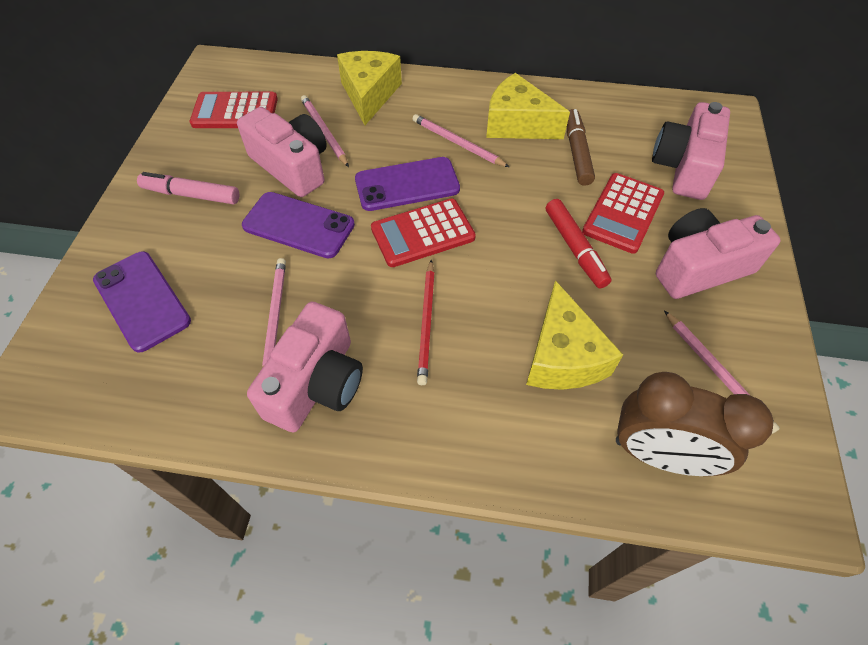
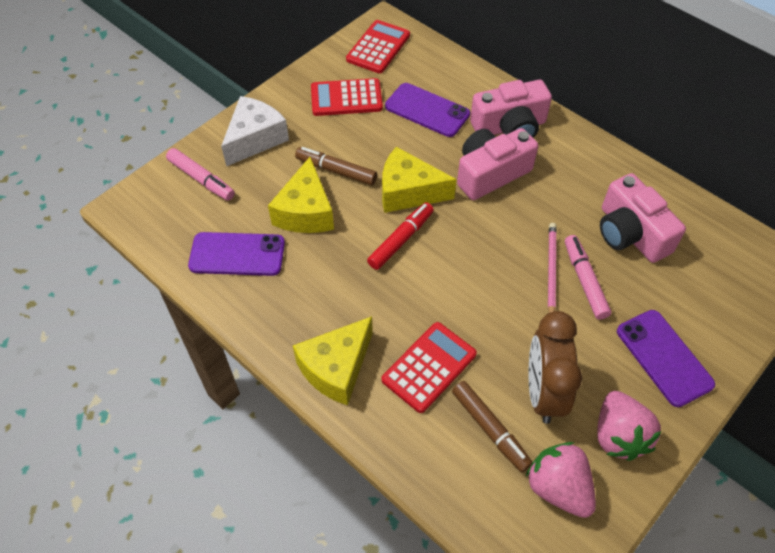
brown marker: 1 -> 2
pink camera: 4 -> 3
pink marker: 1 -> 2
pink pencil: 4 -> 1
pink strawberry: 0 -> 2
red pencil: 1 -> 0
white cheese: 0 -> 1

